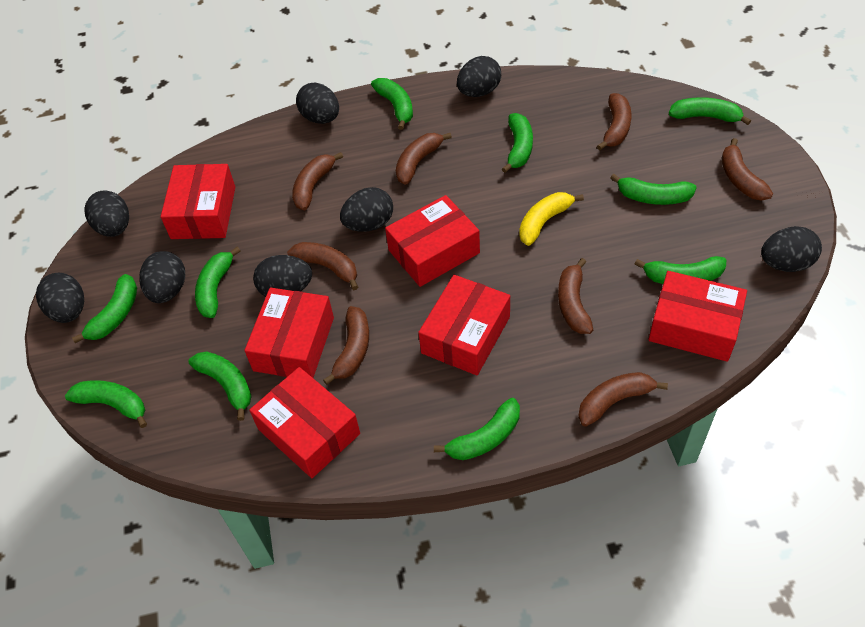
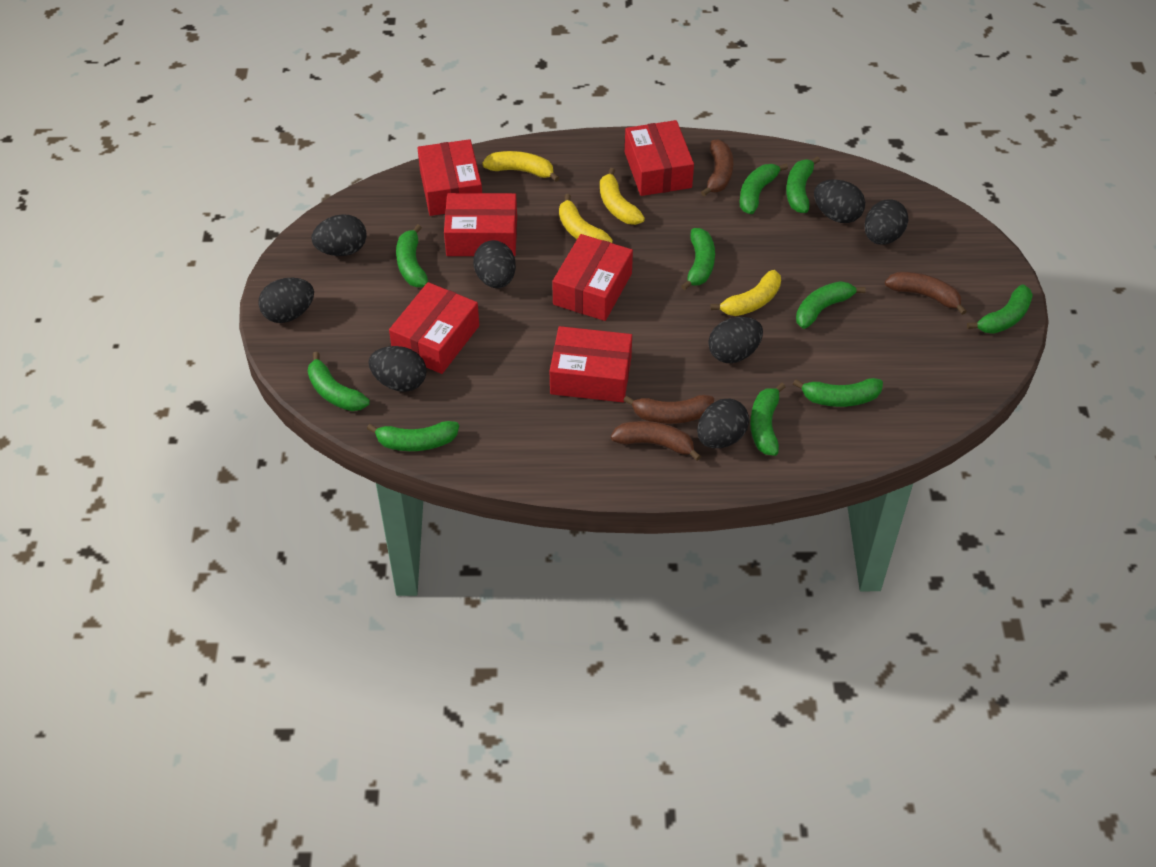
brown banana: 8 -> 4
yellow banana: 1 -> 4

